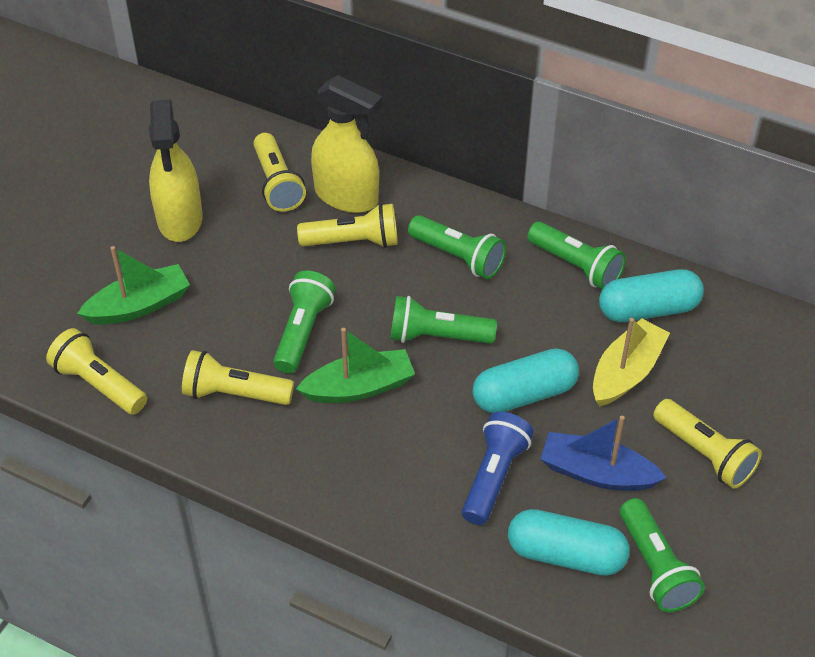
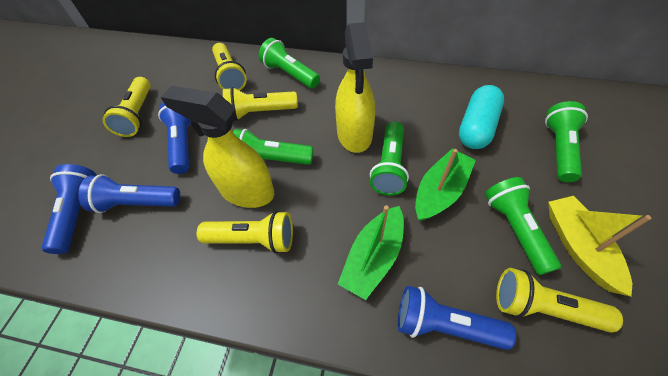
blue boat: 1 -> 0
blue flashlight: 1 -> 4
turquoise capsule: 3 -> 1

